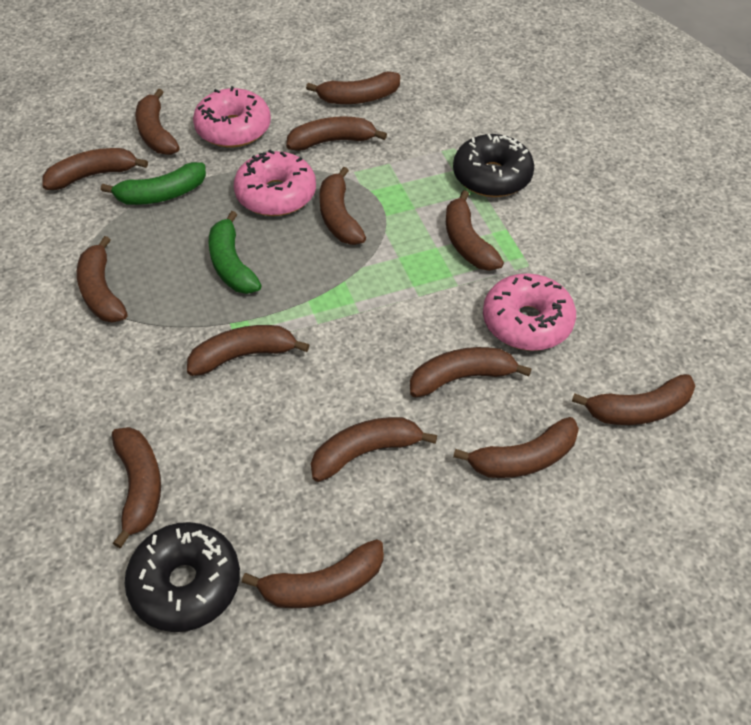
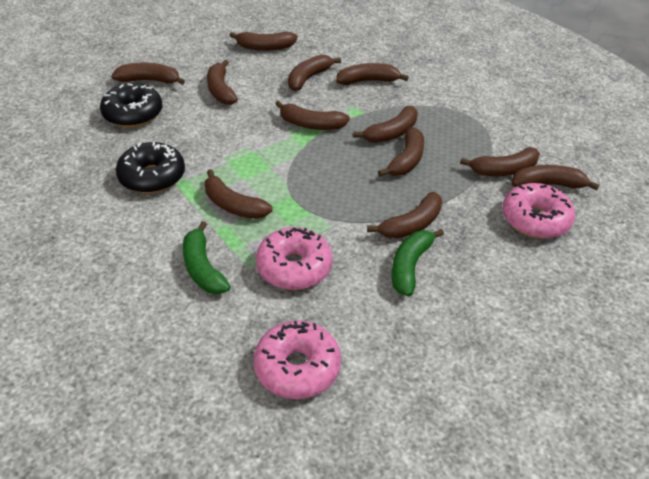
brown banana: 14 -> 12

